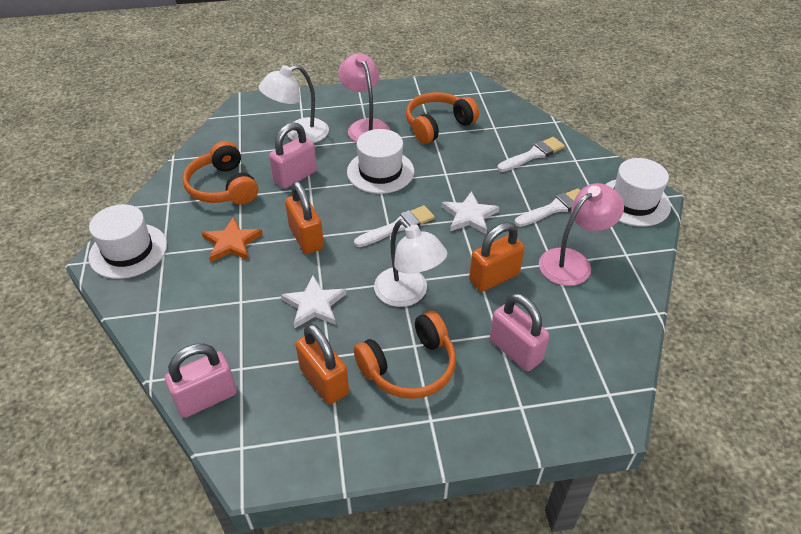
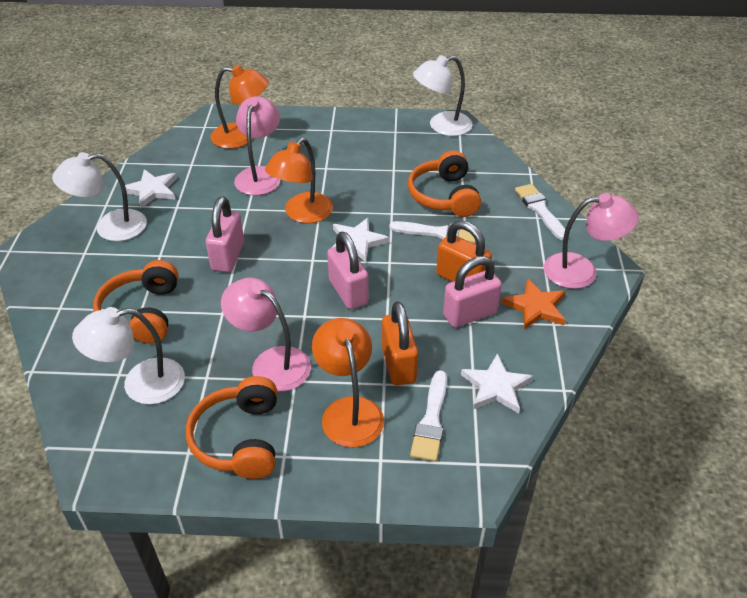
orange lamp: 0 -> 3
orange padlock: 3 -> 2
pink lamp: 2 -> 3
white hat: 3 -> 0
white lamp: 2 -> 3
white star: 2 -> 3

